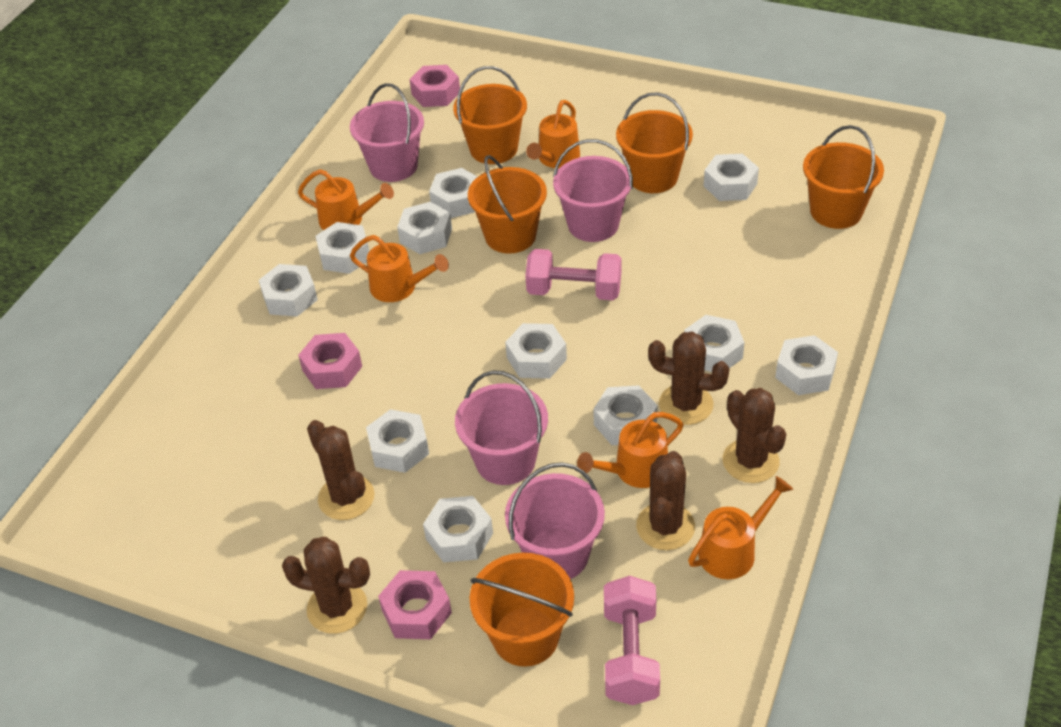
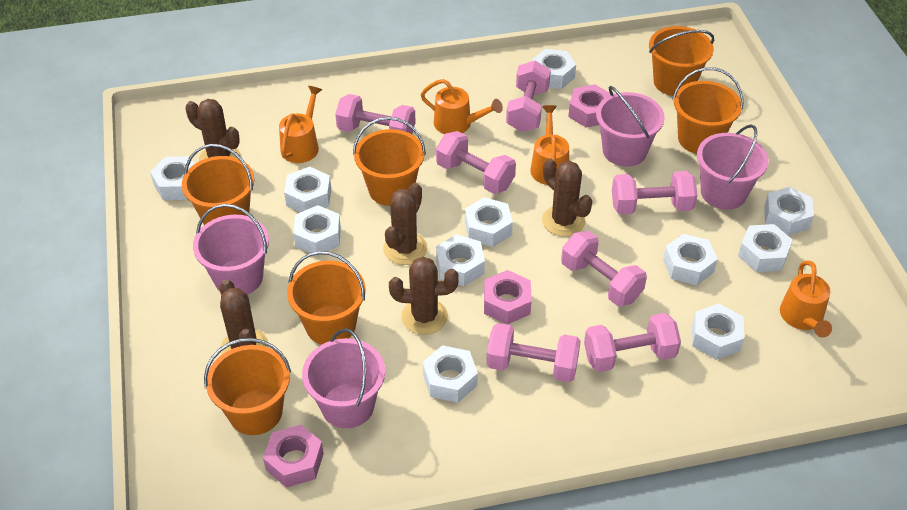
orange bucket: 5 -> 6
orange watering can: 5 -> 4
pink dumbbell: 2 -> 7

